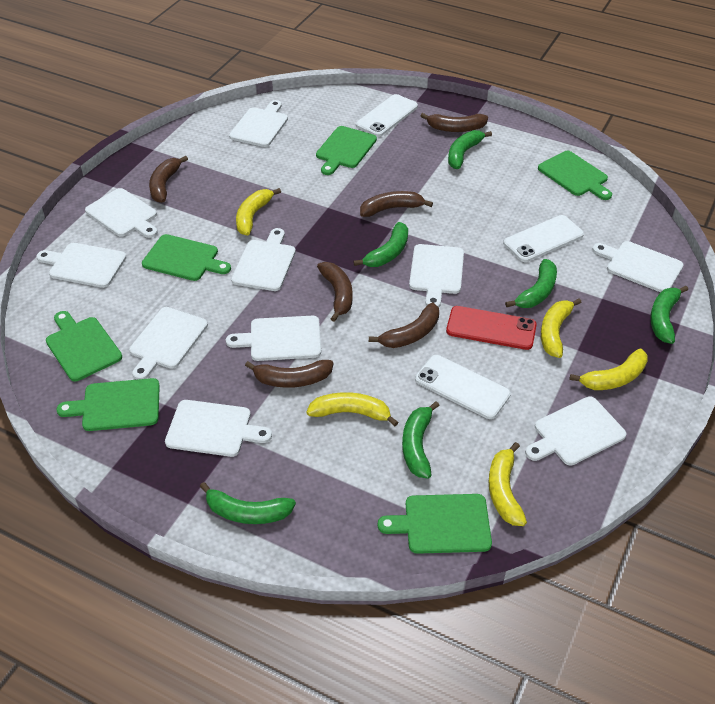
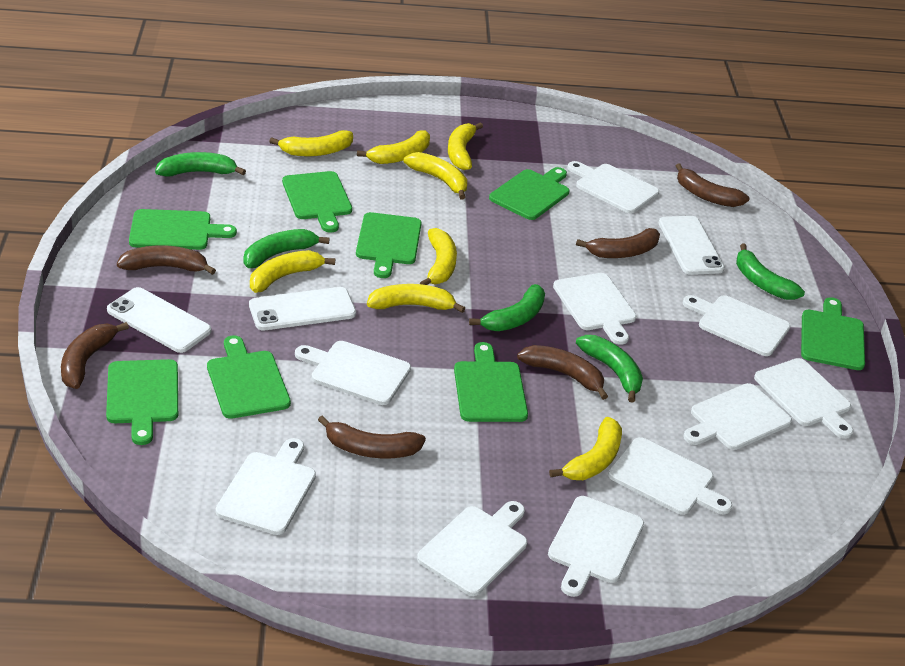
green banana: 6 -> 5
green cutting board: 6 -> 8
red phone: 1 -> 0
yellow banana: 5 -> 8

